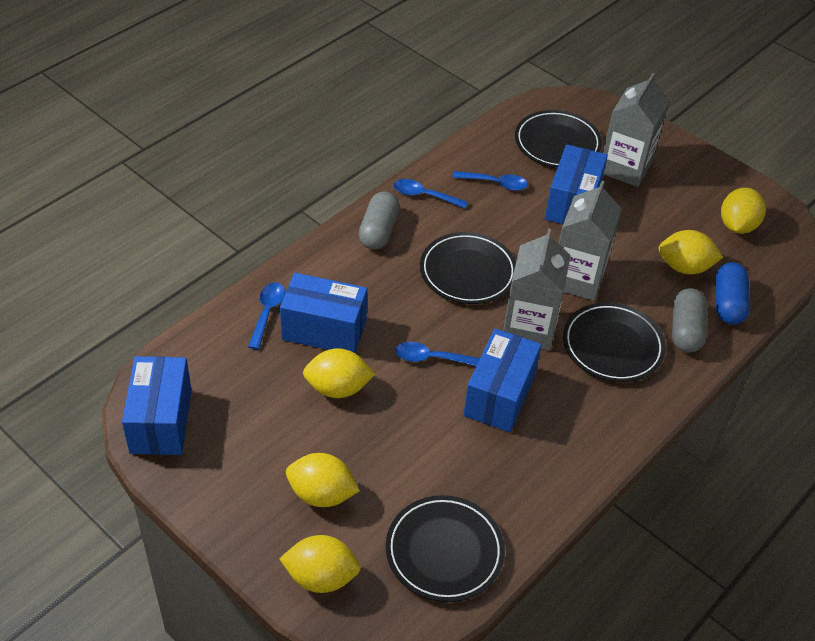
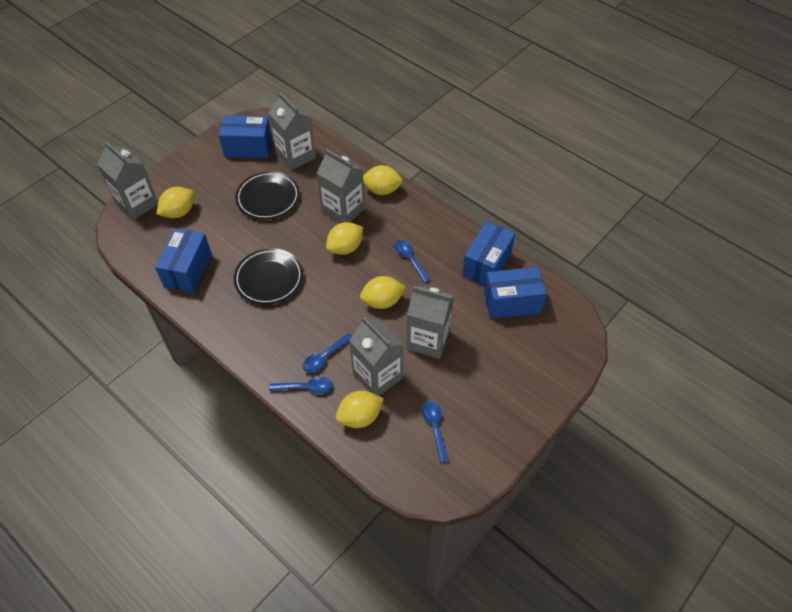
black plate: 4 -> 2
blue capsule: 1 -> 0
grey capsule: 2 -> 0
grey carton: 3 -> 5

